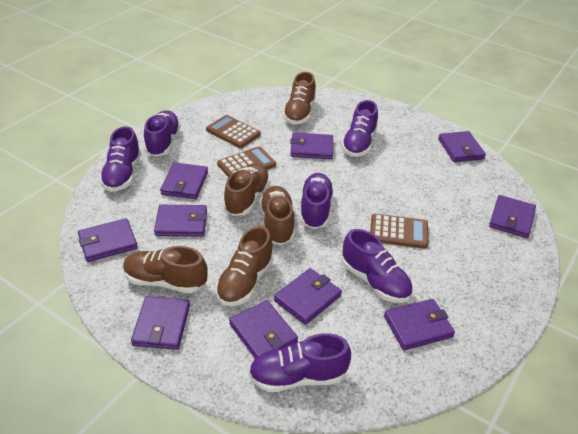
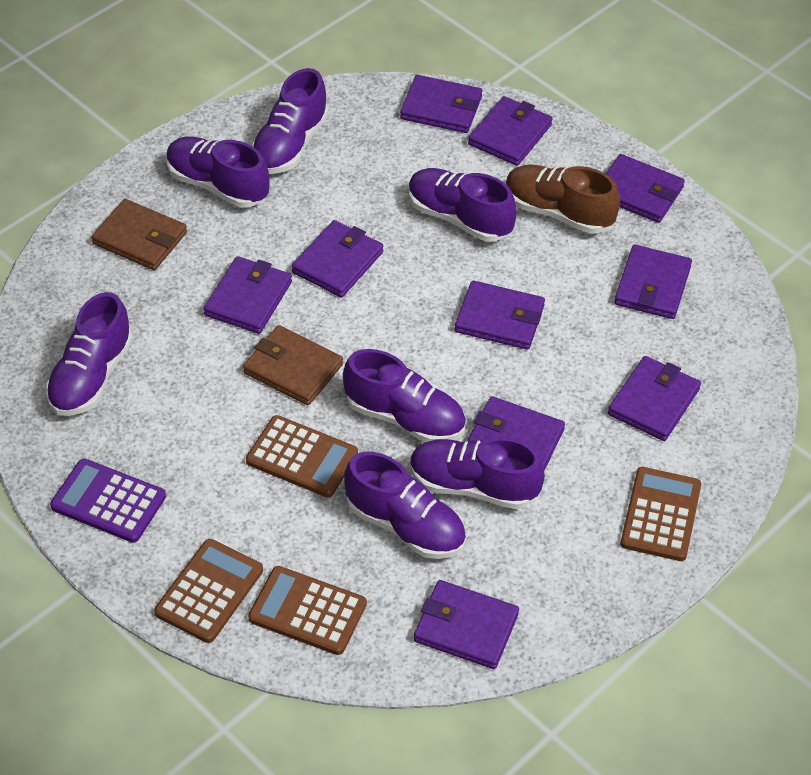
brown calculator: 3 -> 4
brown shoe: 5 -> 1
brown wallet: 0 -> 2
purple calculator: 0 -> 1
purple shoe: 6 -> 7

